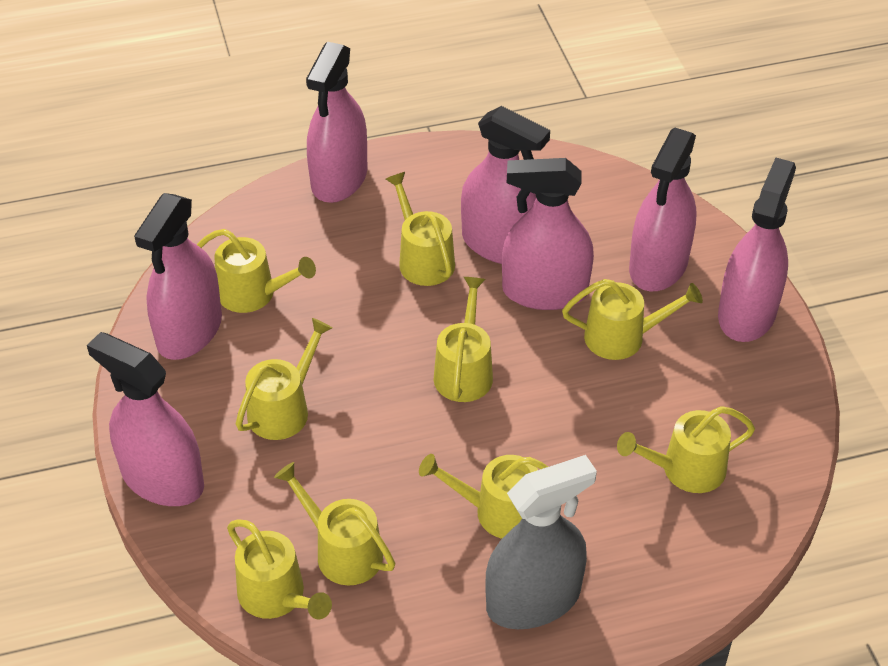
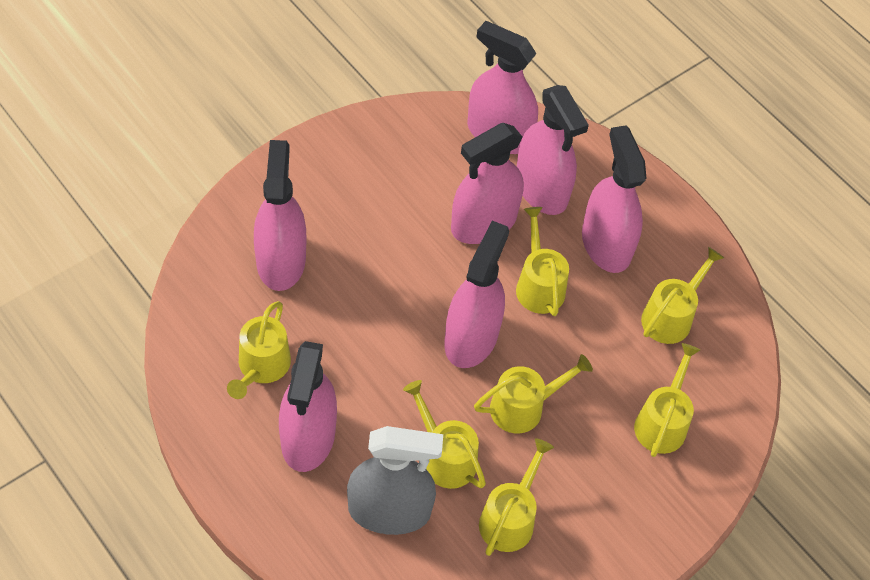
yellow watering can: 9 -> 7

